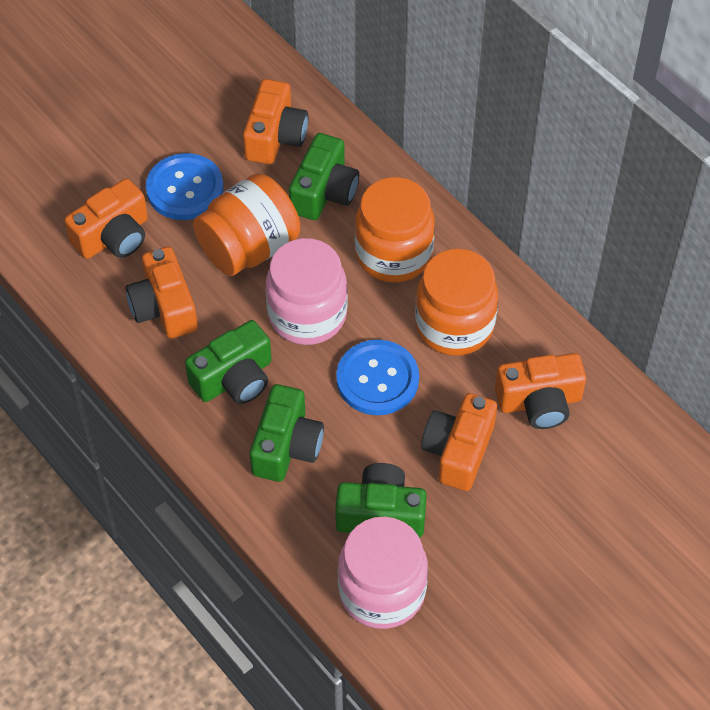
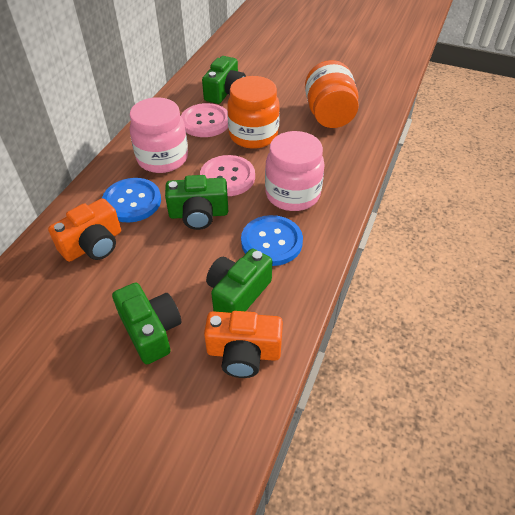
orange camera: 5 -> 2
orange jar: 3 -> 2
pink button: 0 -> 2

